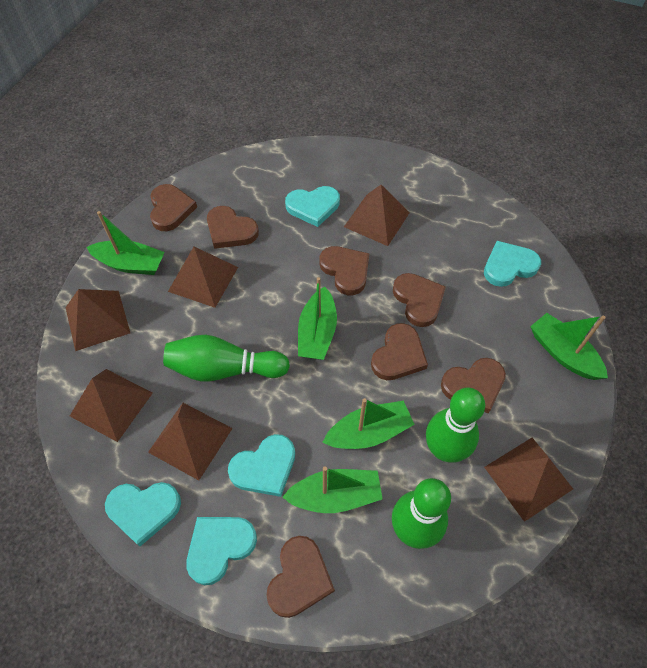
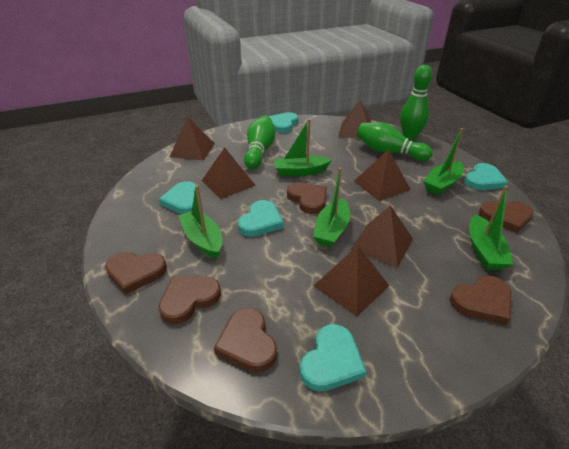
brown heart: 7 -> 6

